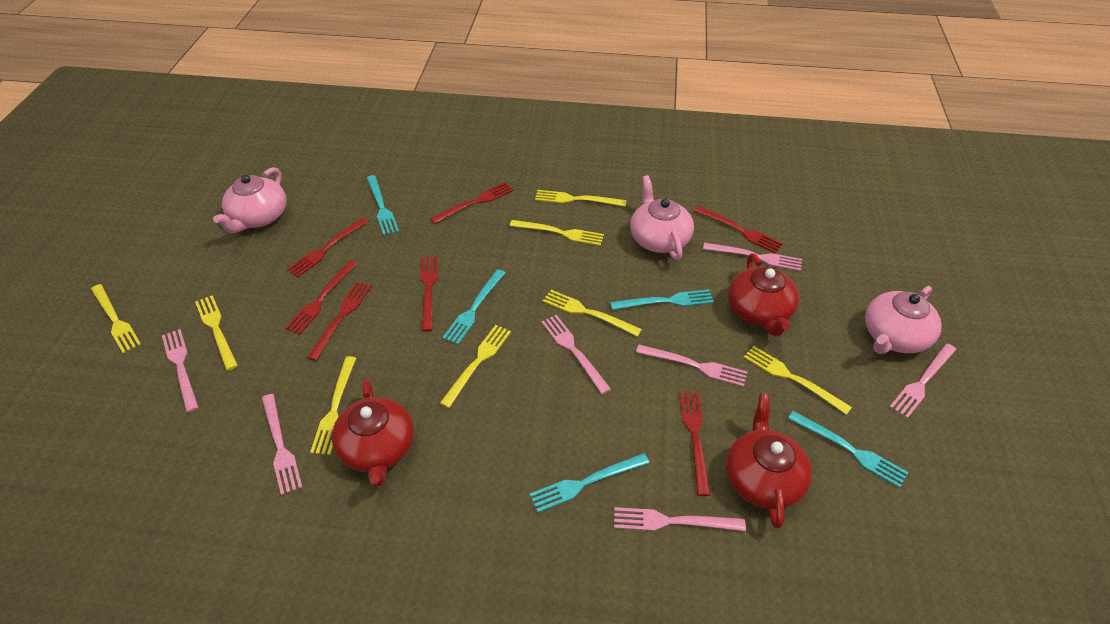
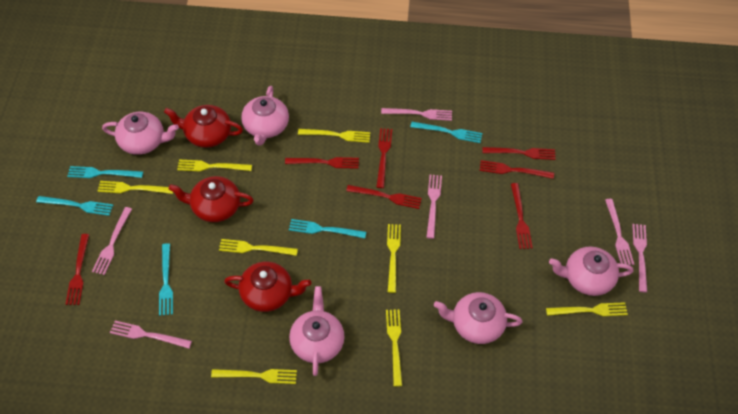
pink fork: 7 -> 6
pink teapot: 3 -> 5

